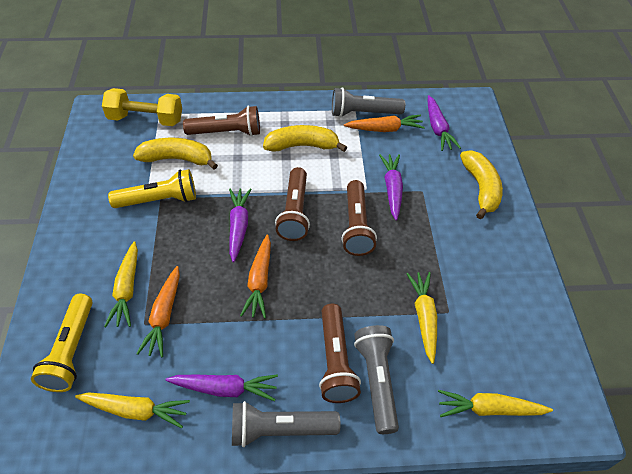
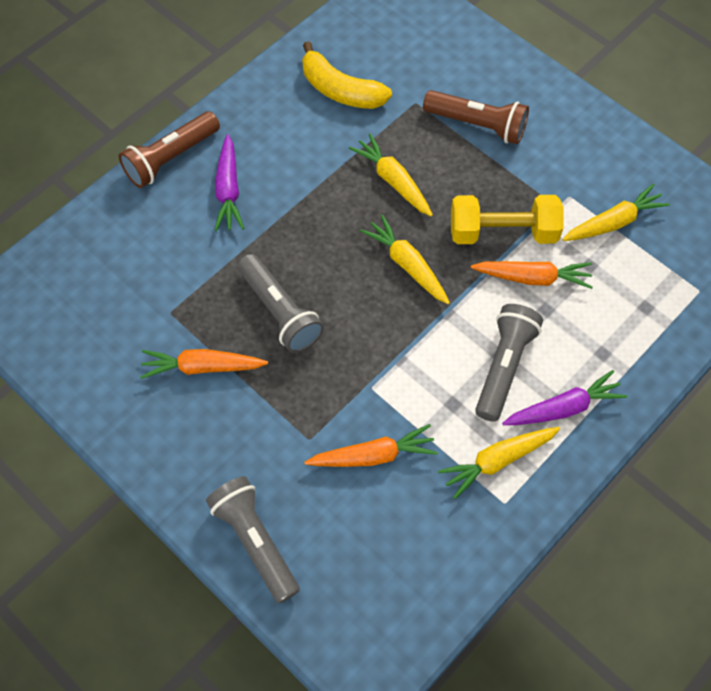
brown flashlight: 4 -> 2
purple carrot: 4 -> 2
yellow banana: 3 -> 1
yellow flashlight: 2 -> 0

